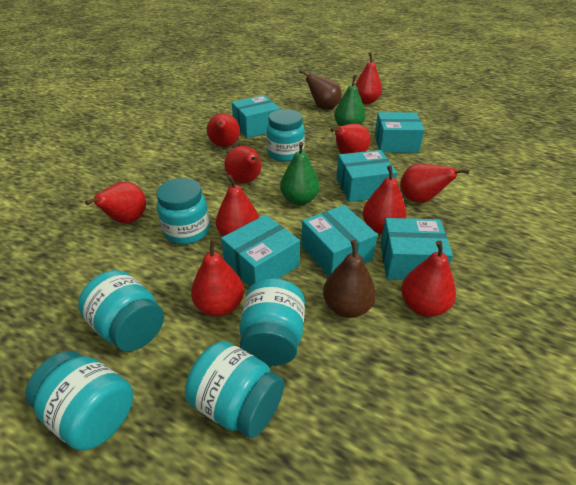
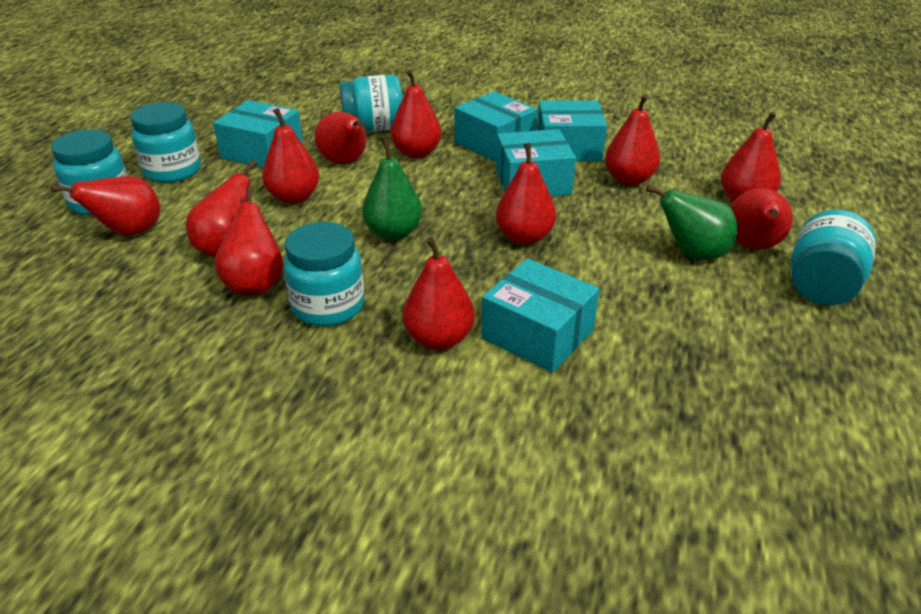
brown pear: 2 -> 0
red pear: 10 -> 11
turquoise box: 6 -> 5
turquoise jar: 6 -> 5

